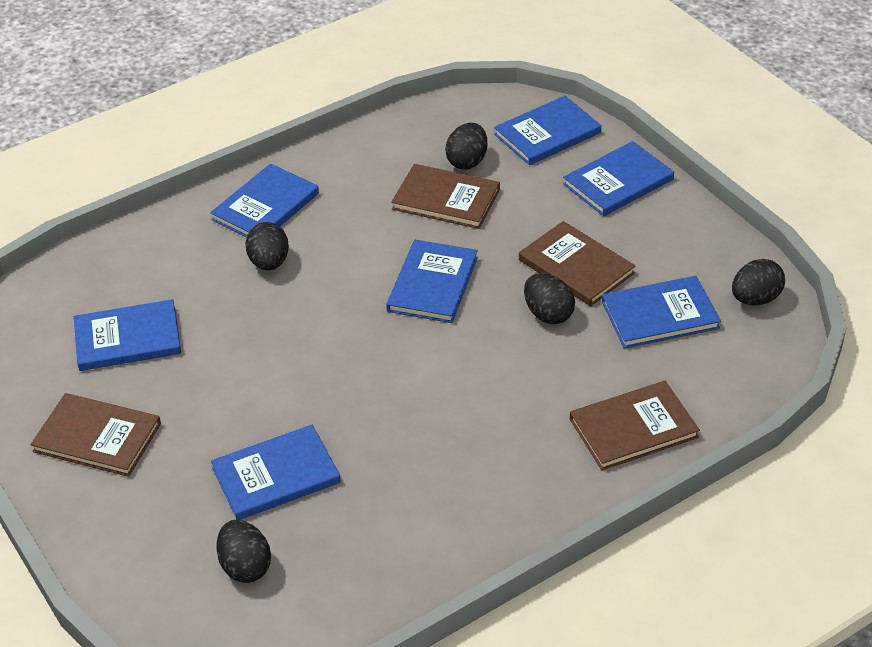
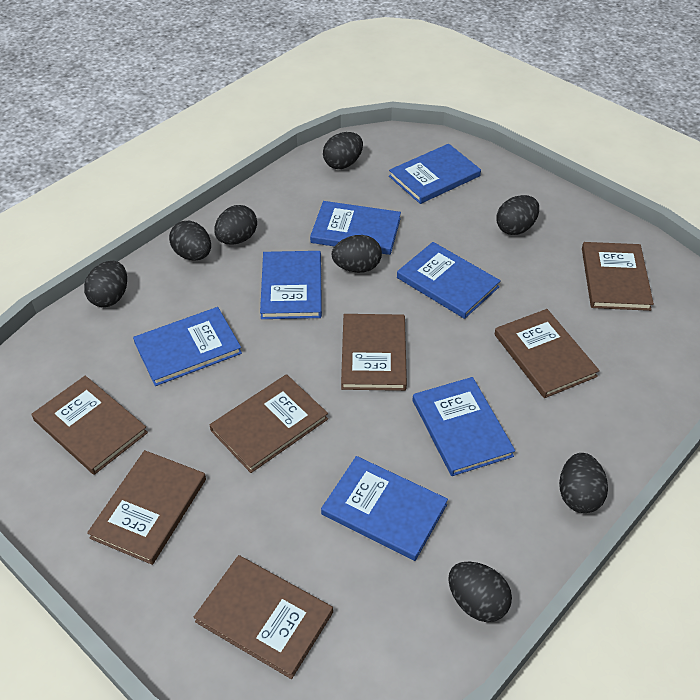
black egg: 5 -> 8
brown book: 4 -> 7

